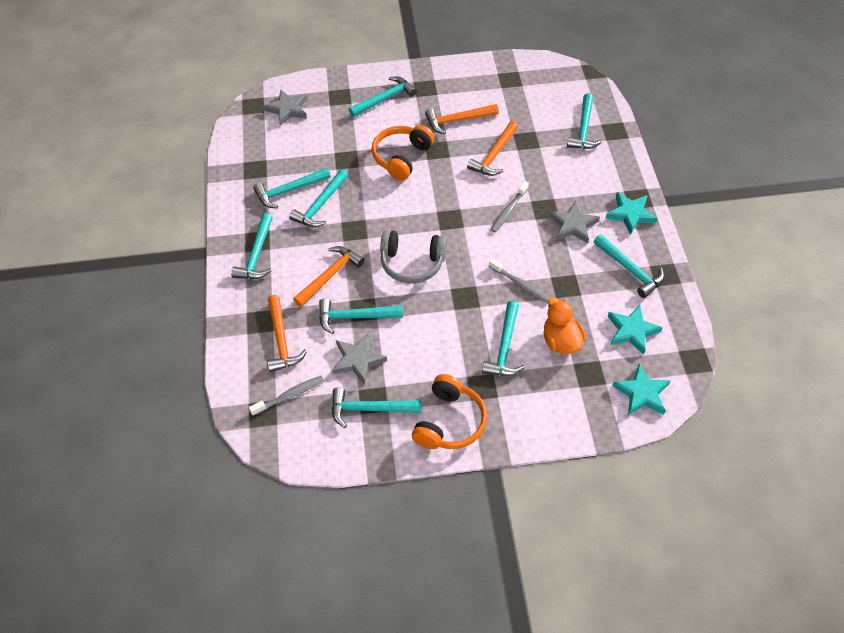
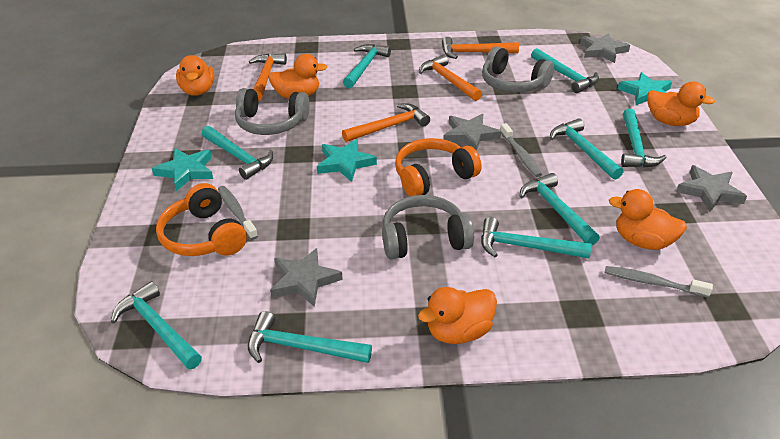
grey headphones: 1 -> 3
grey star: 3 -> 4
orange duck: 1 -> 5

